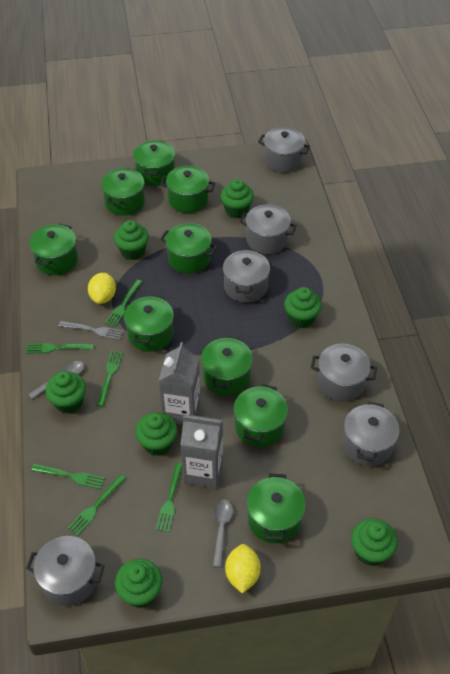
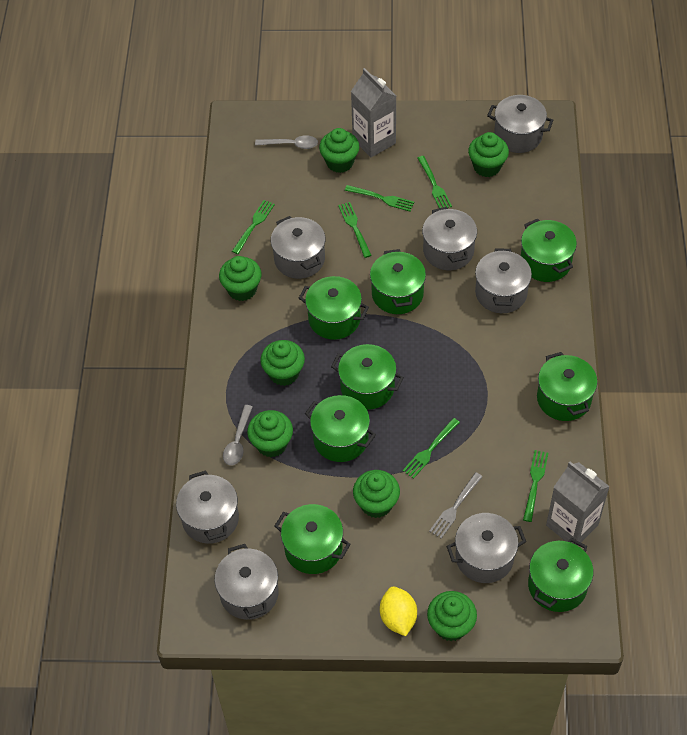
green pot: 9 -> 8
grey pot: 6 -> 7
yellow lemon: 2 -> 1

